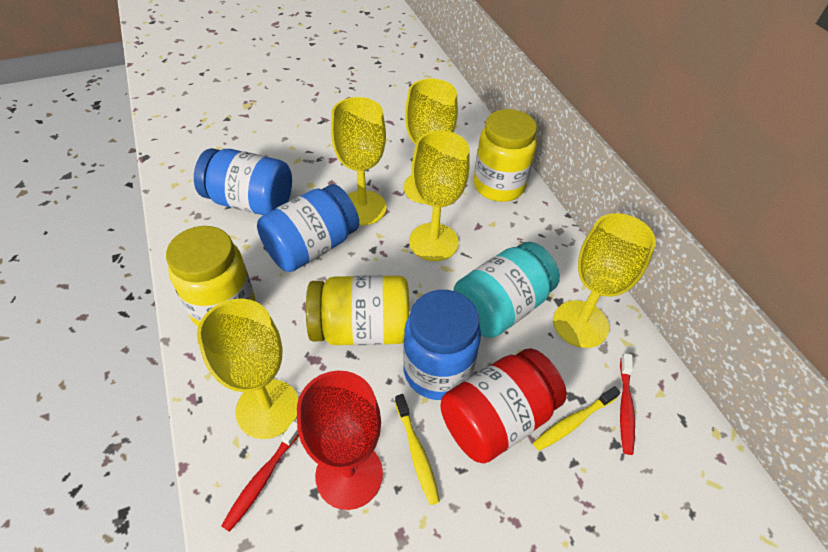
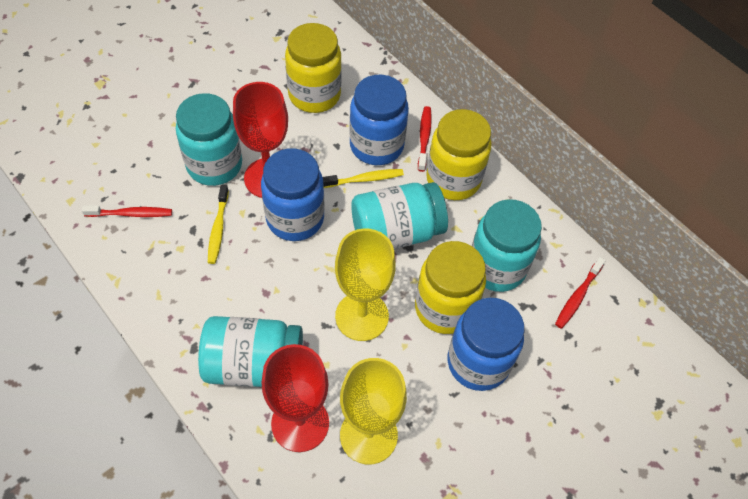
red goblet: 1 -> 2
red jar: 1 -> 0
red toothbrush: 2 -> 3
turquoise jar: 1 -> 4
yellow goblet: 5 -> 2

